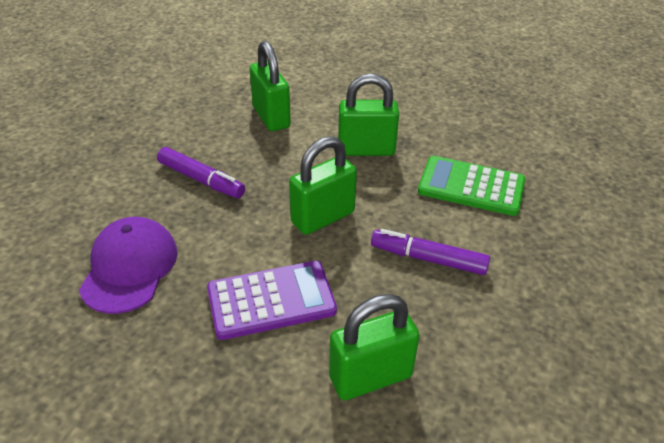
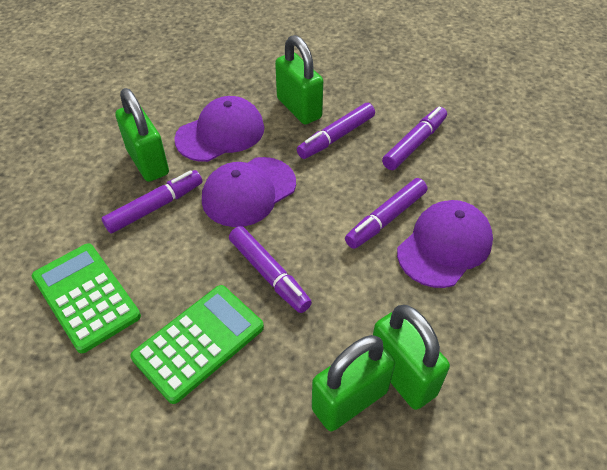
green calculator: 1 -> 2
purple calculator: 1 -> 0
purple cap: 1 -> 3
purple marker: 2 -> 5

